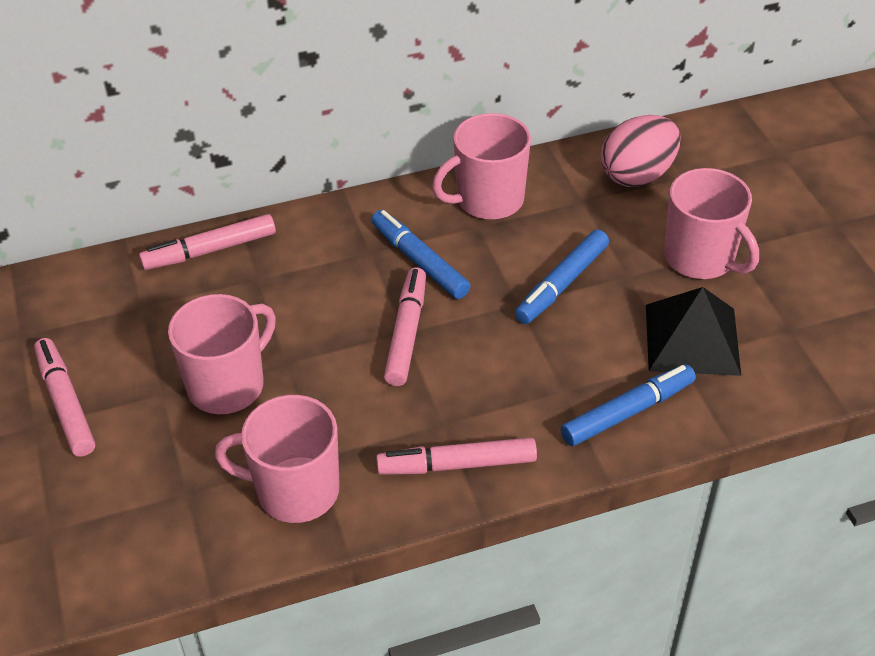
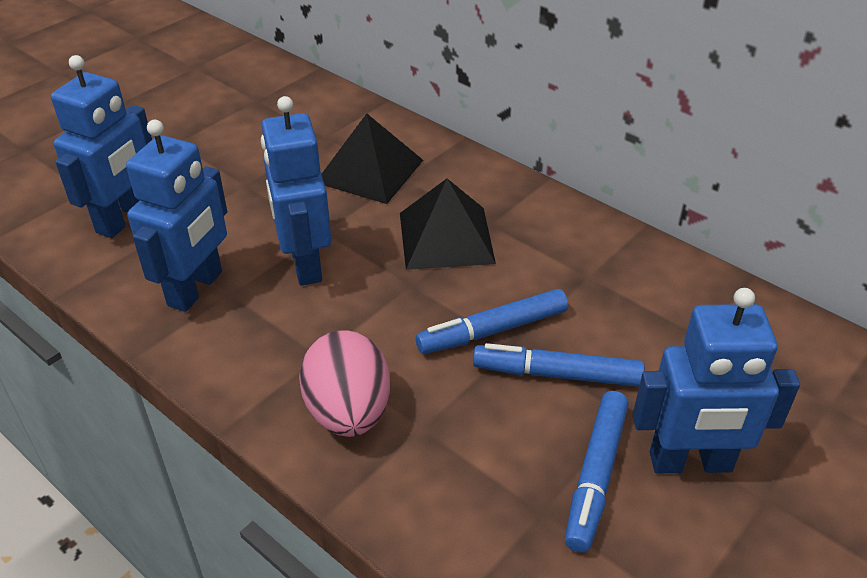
black pyramid: 1 -> 2
blue robot: 0 -> 4
pink marker: 4 -> 0
pink mug: 4 -> 0

